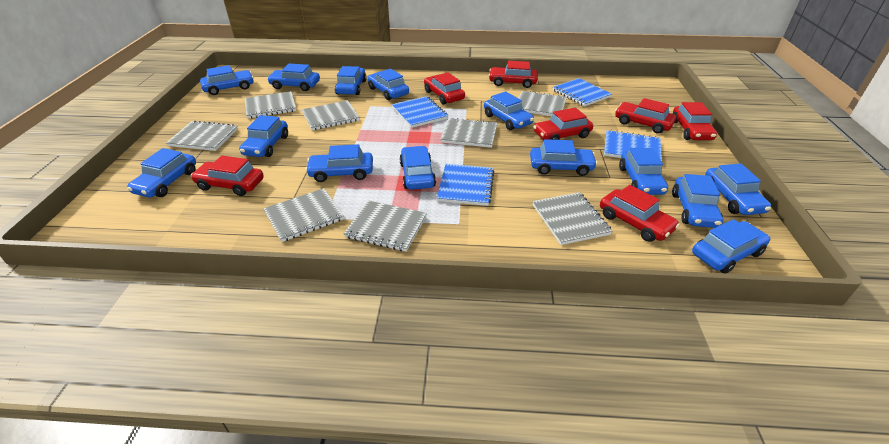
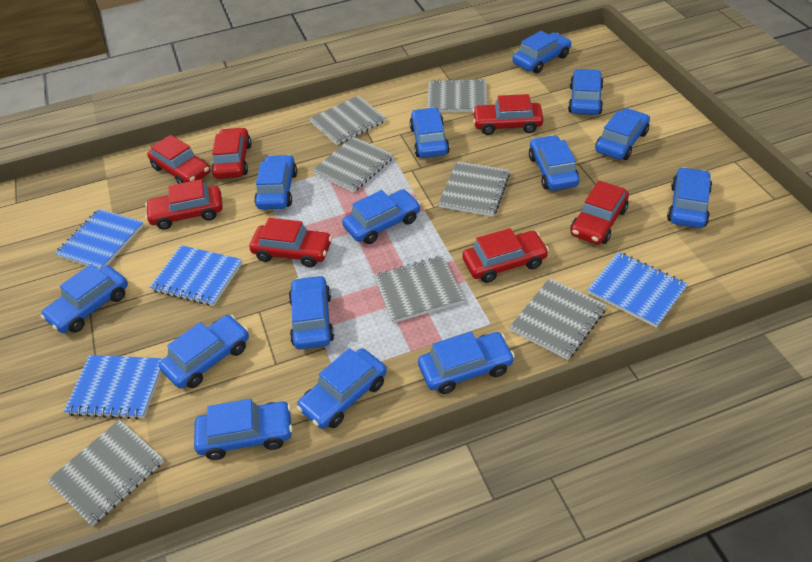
grey notebook: 8 -> 7

